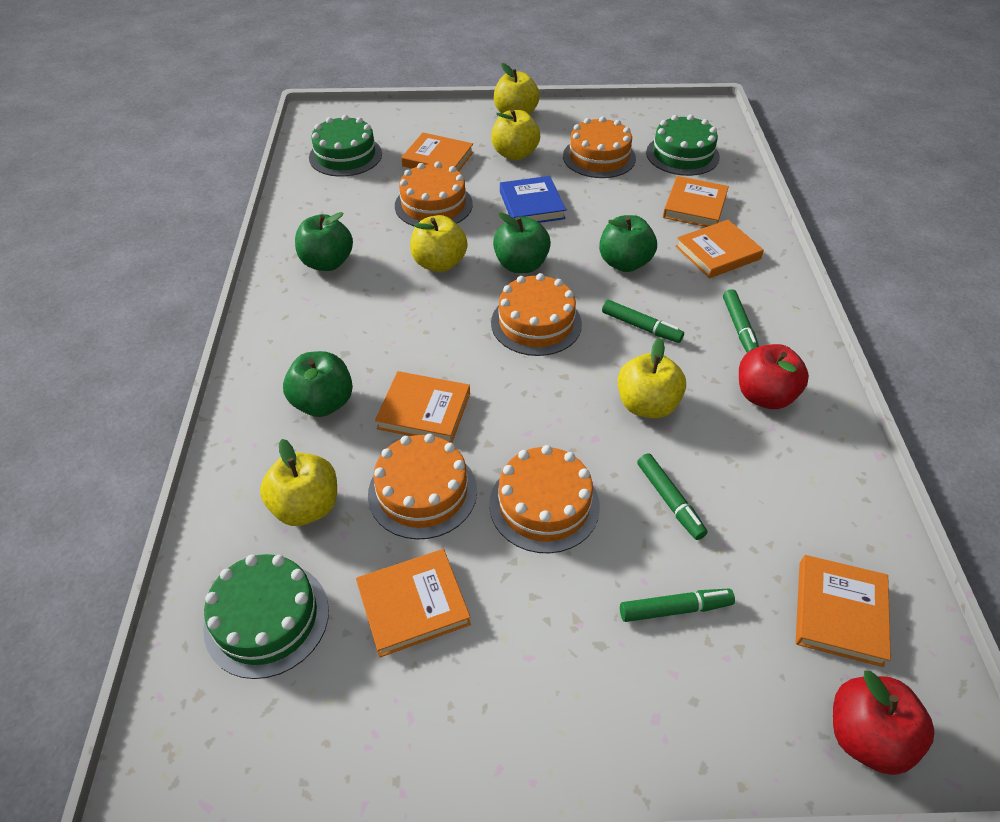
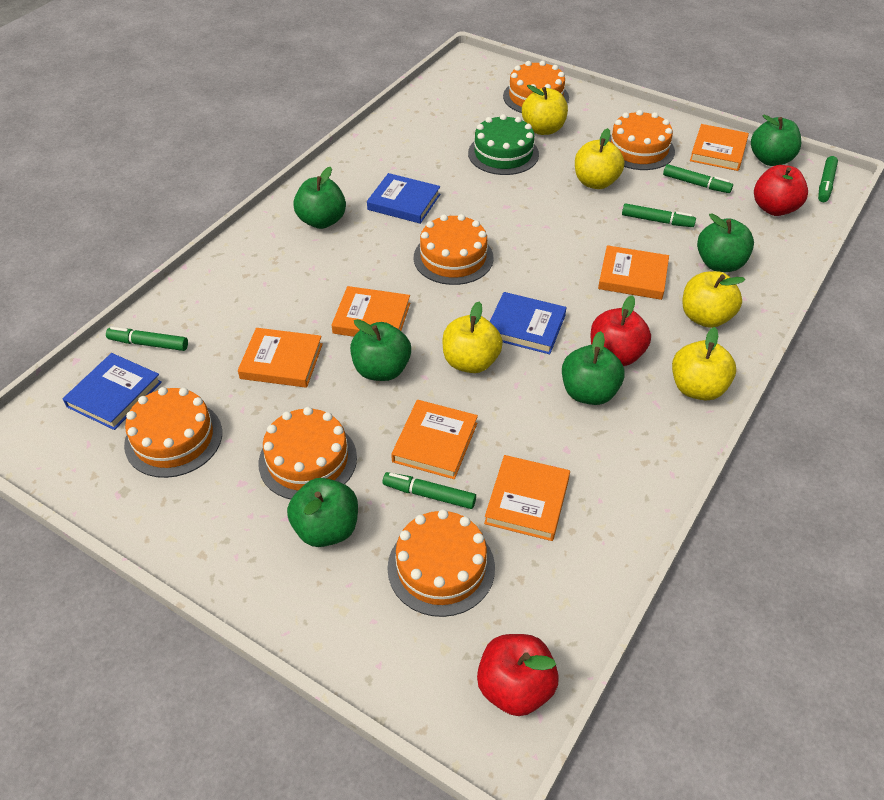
blue book: 1 -> 3
green apple: 4 -> 6
green cake: 3 -> 1
green marker: 4 -> 5
orange cake: 5 -> 6
red apple: 2 -> 3

